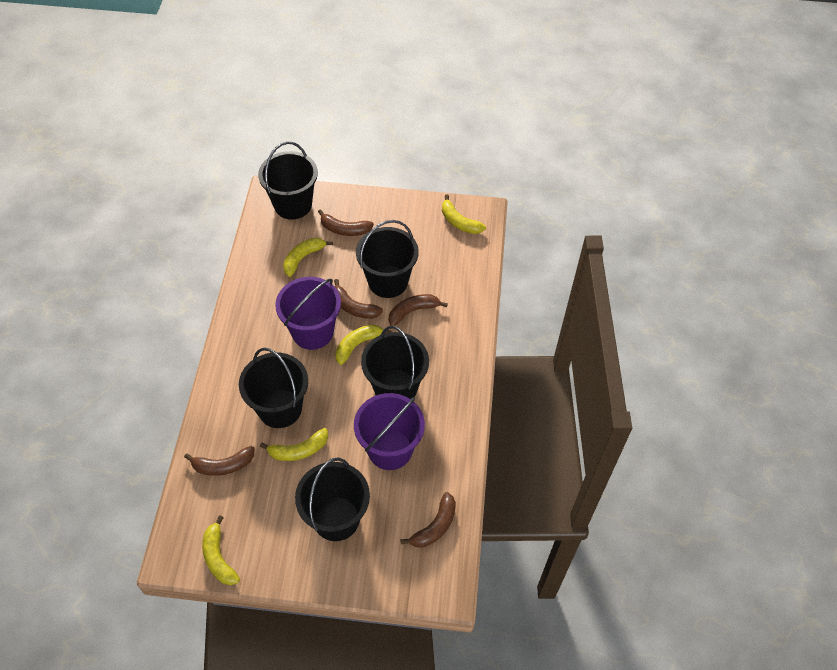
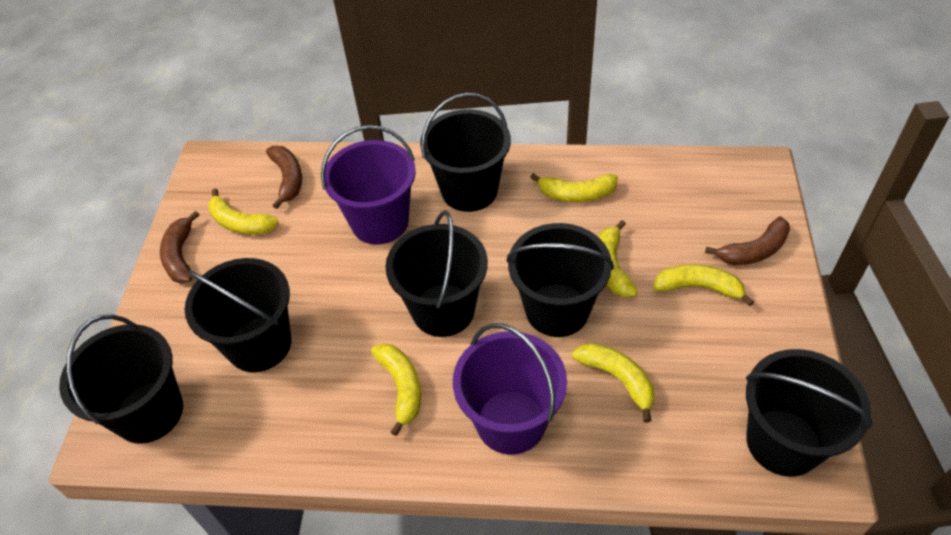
black bucket: 5 -> 6
brown banana: 5 -> 3
yellow banana: 5 -> 6

